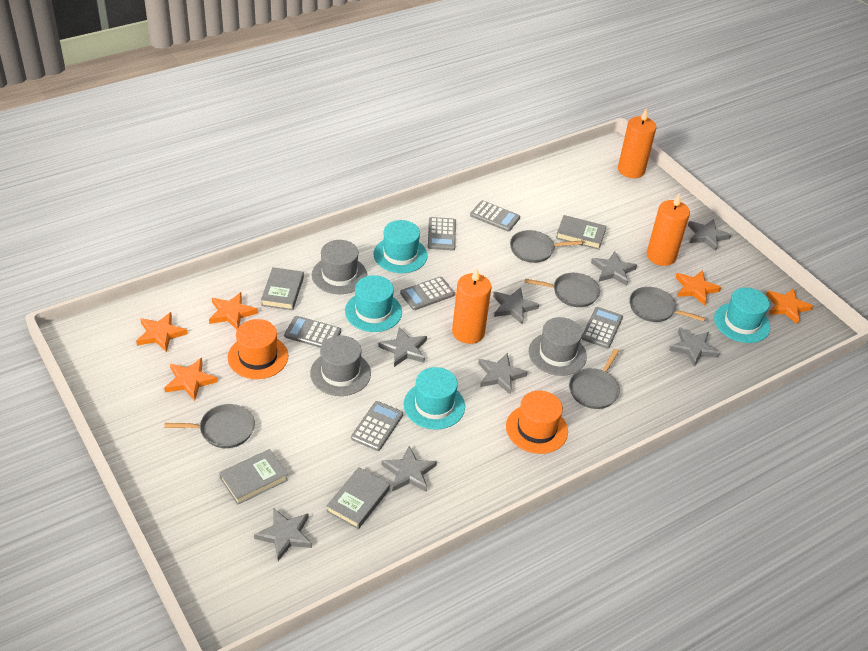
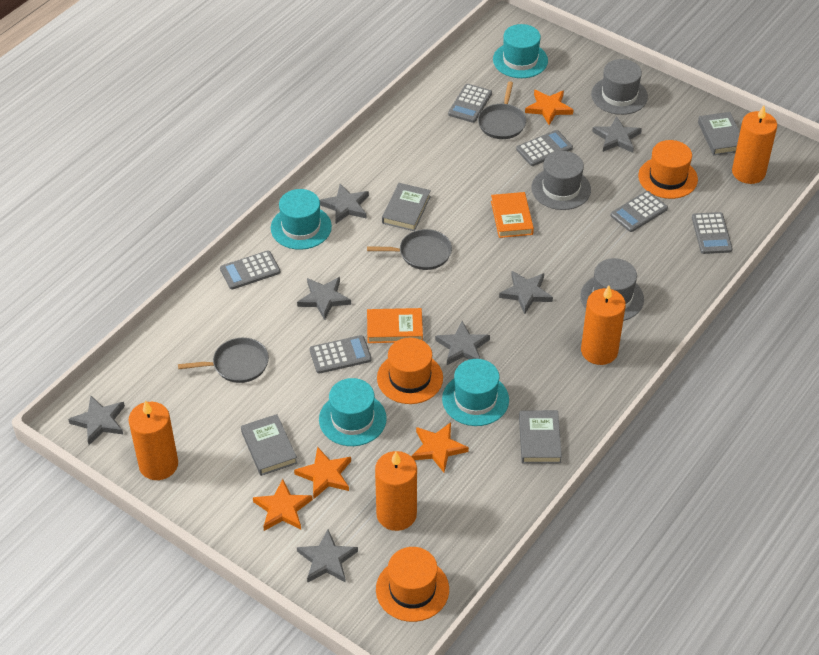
grey pan: 5 -> 3
grey star: 8 -> 7
orange book: 0 -> 2
orange candle: 3 -> 4
orange hat: 2 -> 3
orange star: 5 -> 4

